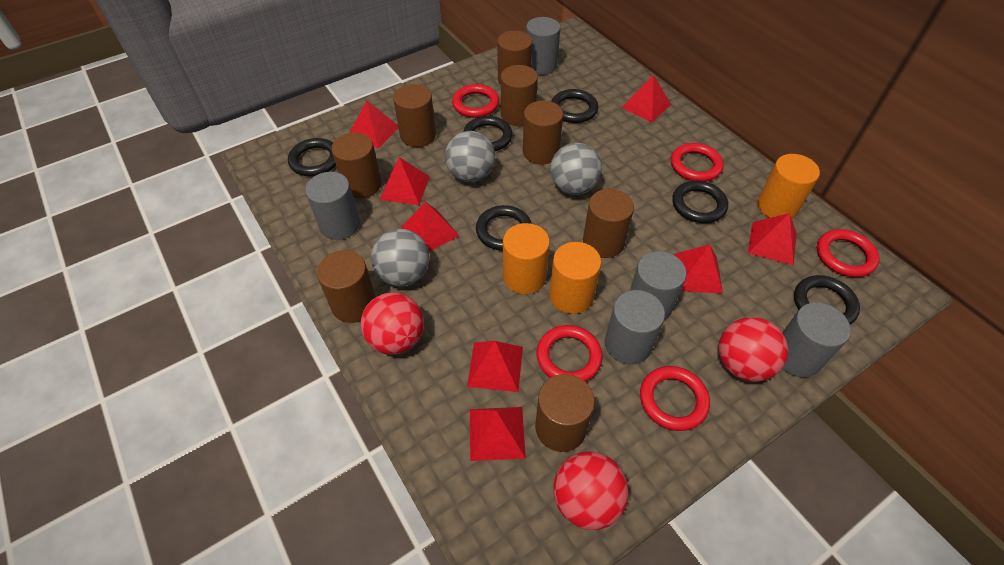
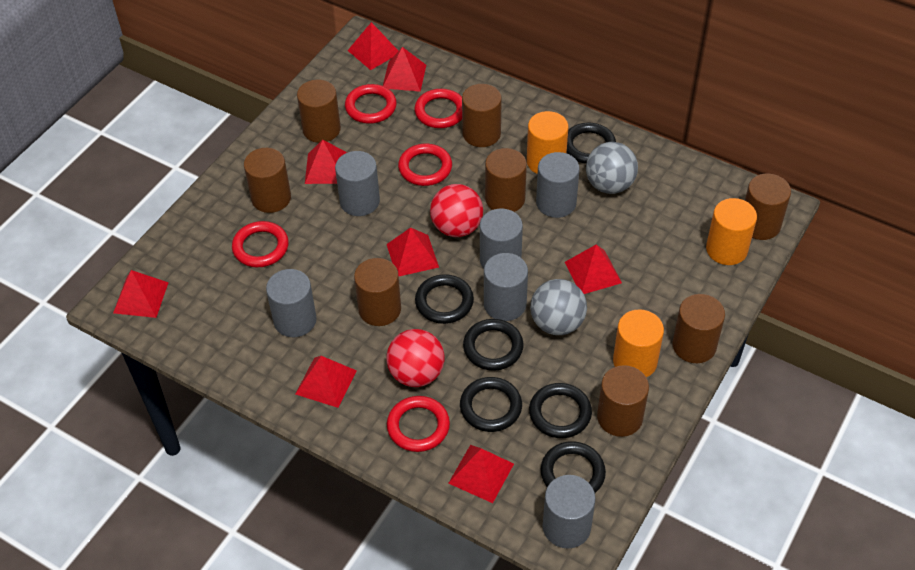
grey ball: 3 -> 2
grey cylinder: 5 -> 6
red ball: 3 -> 2

